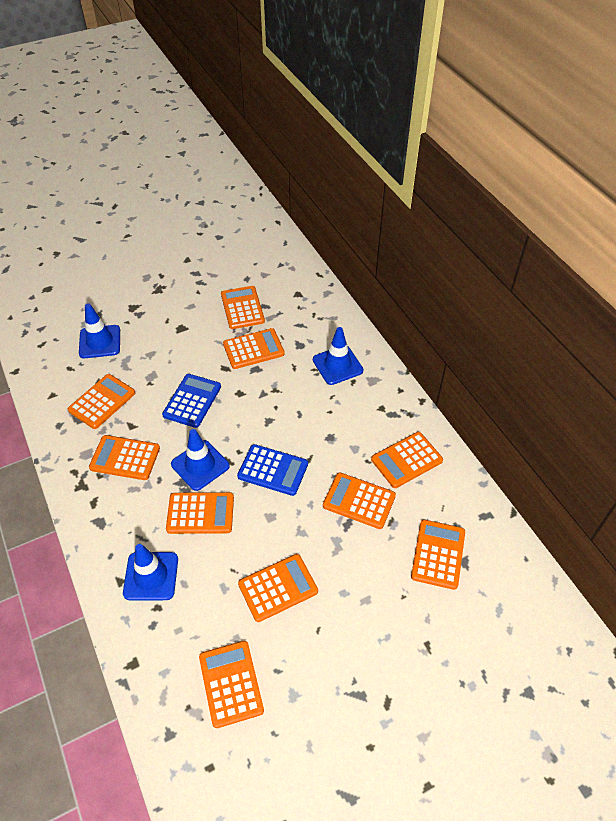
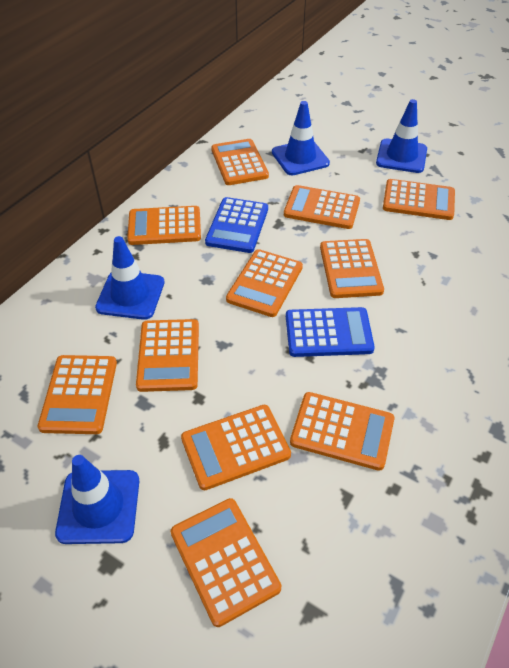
orange calculator: 10 -> 11

